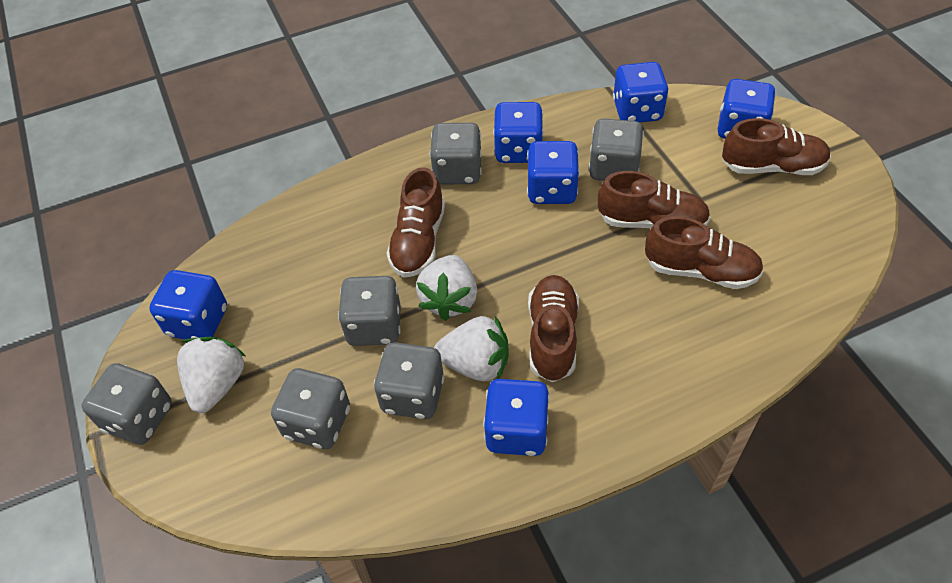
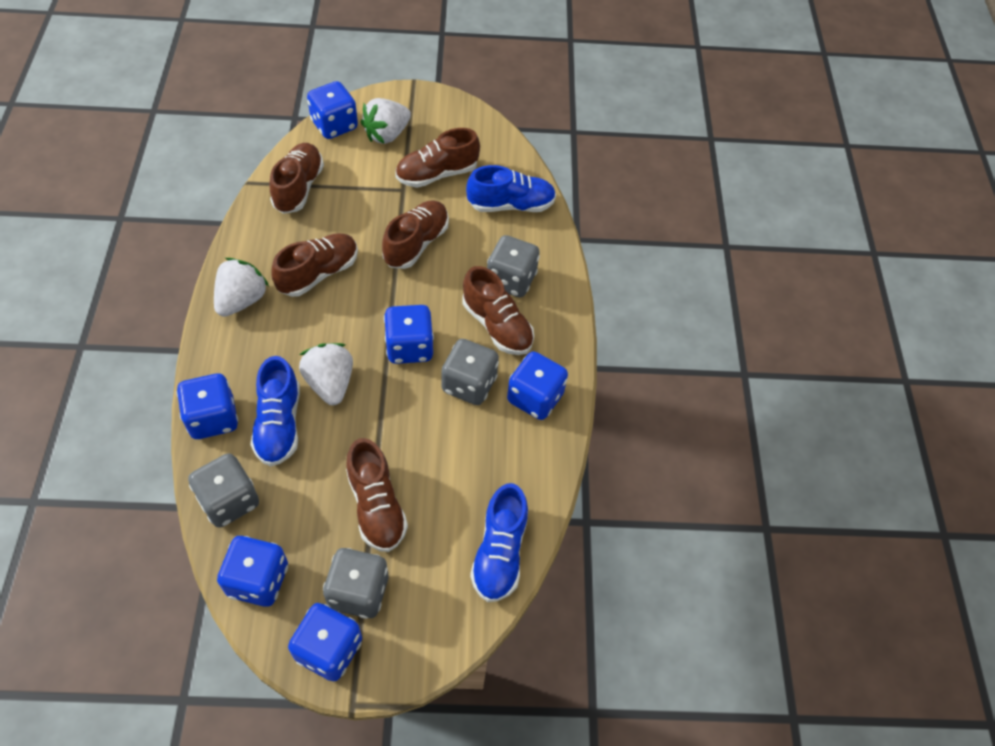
blue shoe: 0 -> 3
brown shoe: 5 -> 6
grey dice: 6 -> 4

